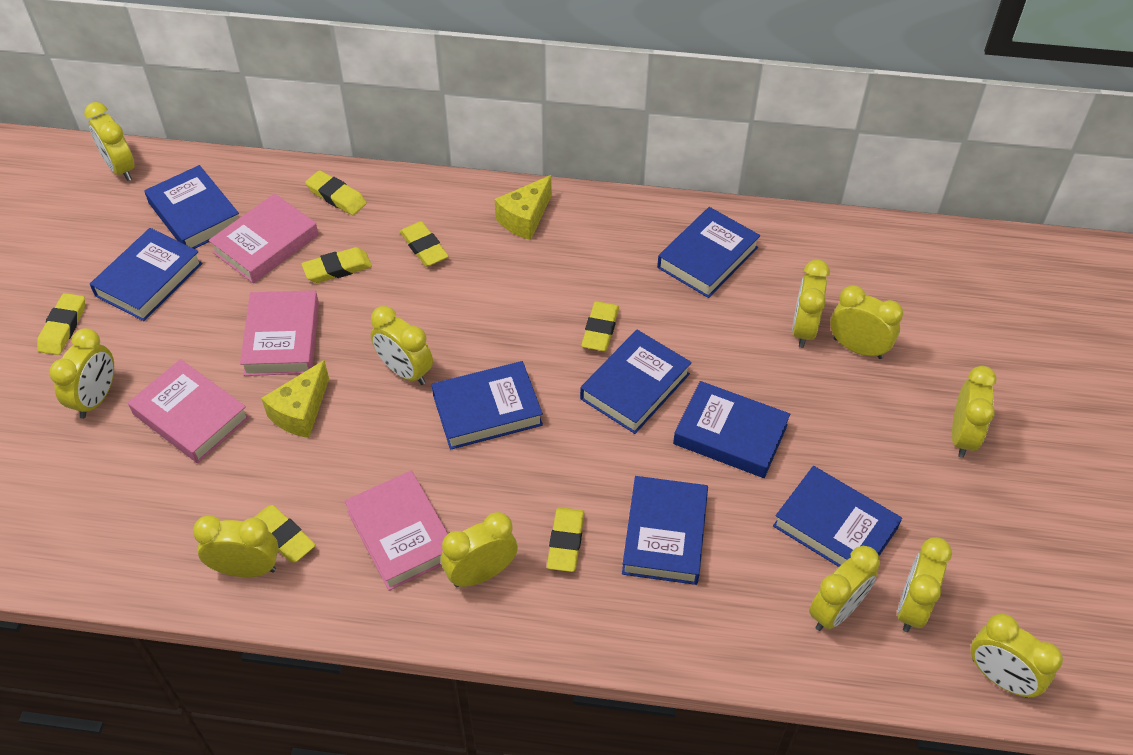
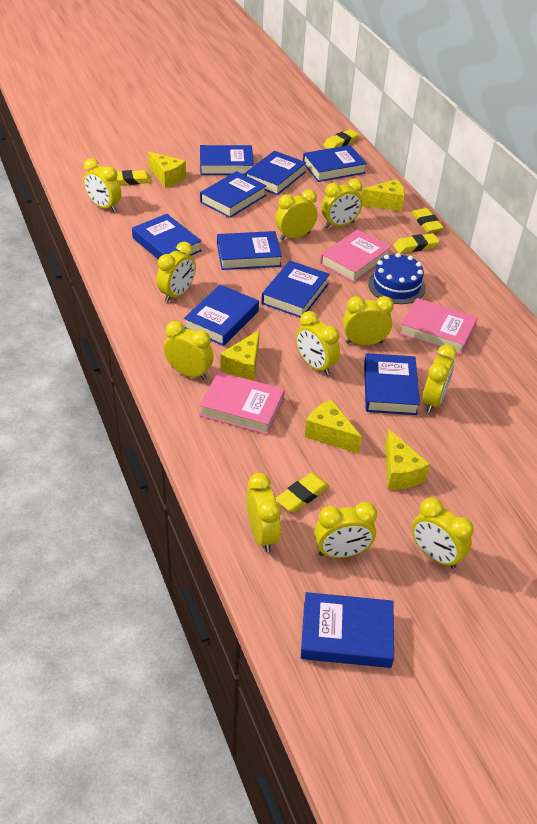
blue book: 8 -> 10
blue cake: 0 -> 1
pink book: 4 -> 3
yellow cheese: 2 -> 5
yellow eraser: 7 -> 5

